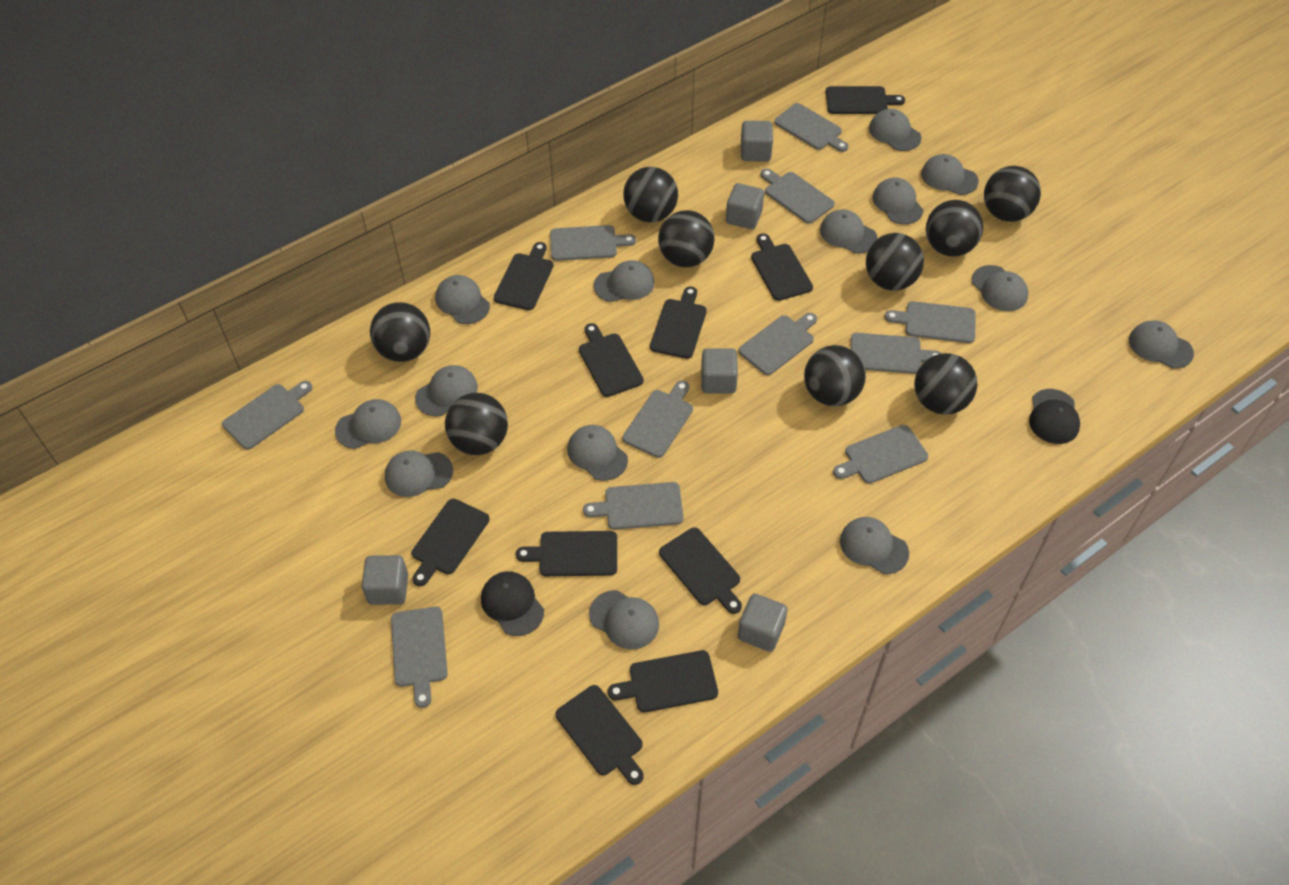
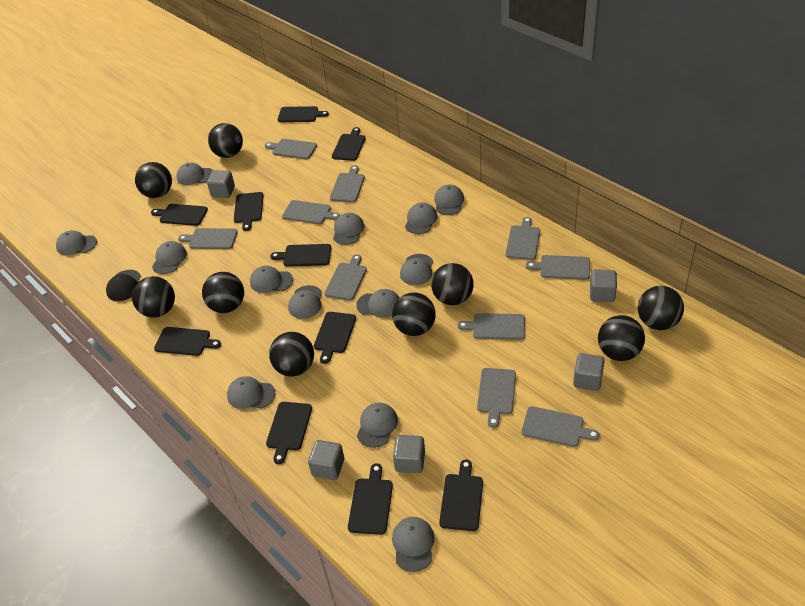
black cap: 2 -> 1
grey cap: 14 -> 13
grey cutting board: 11 -> 10

